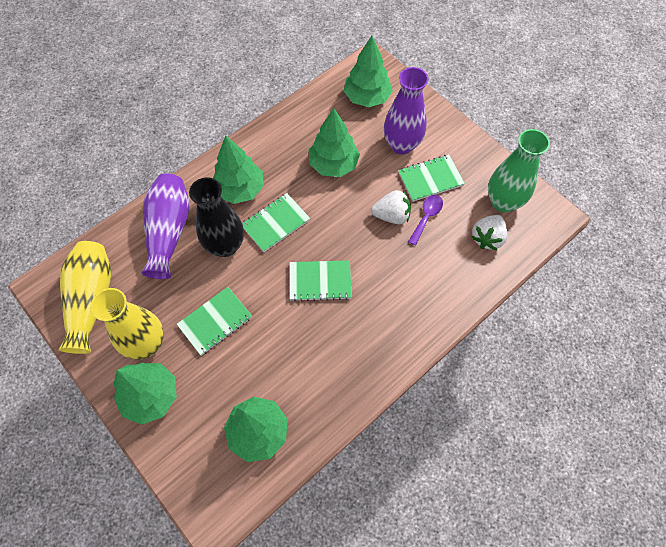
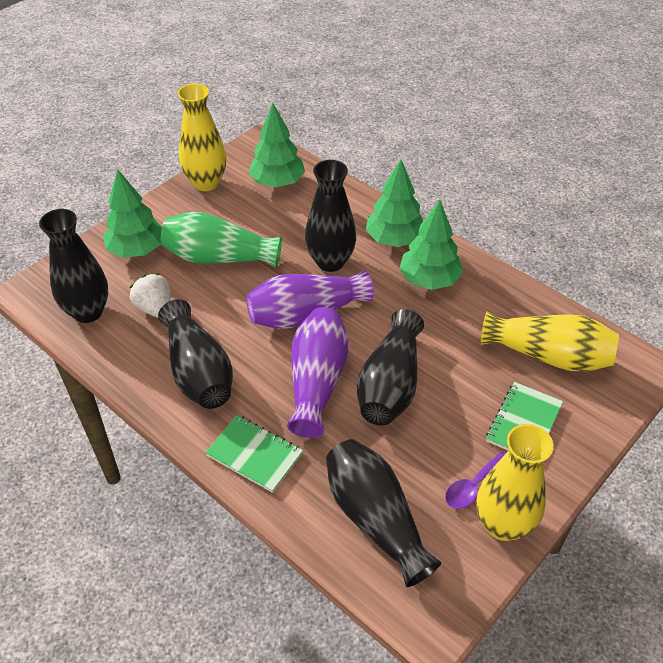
black vase: 1 -> 5
green notebook: 4 -> 2
green tree: 5 -> 4
white strawberry: 2 -> 1
yellow vase: 2 -> 3

